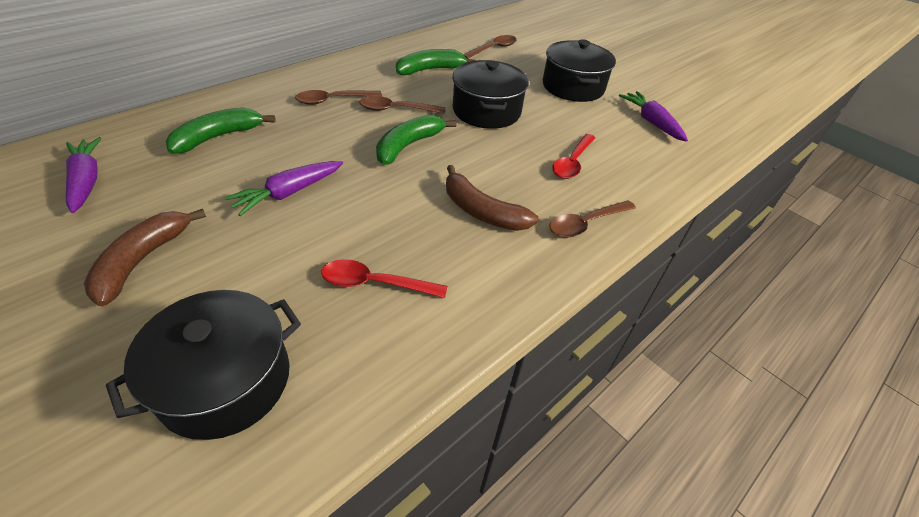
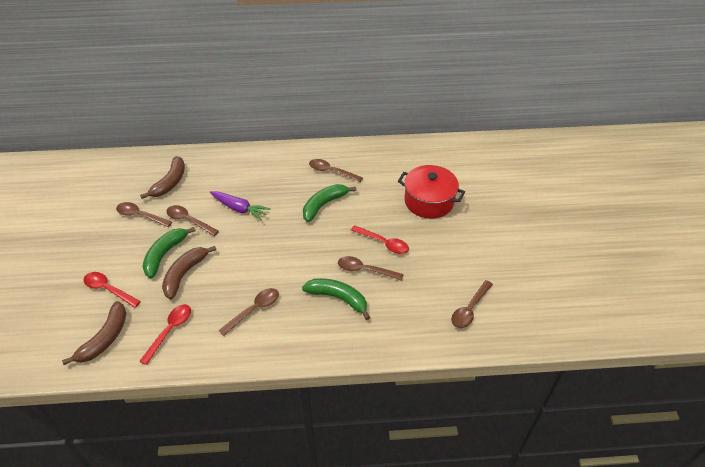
black pot: 3 -> 0
brown banana: 2 -> 3
brown spoon: 4 -> 6
purple carrot: 3 -> 1
red pot: 0 -> 1
red spoon: 2 -> 3

